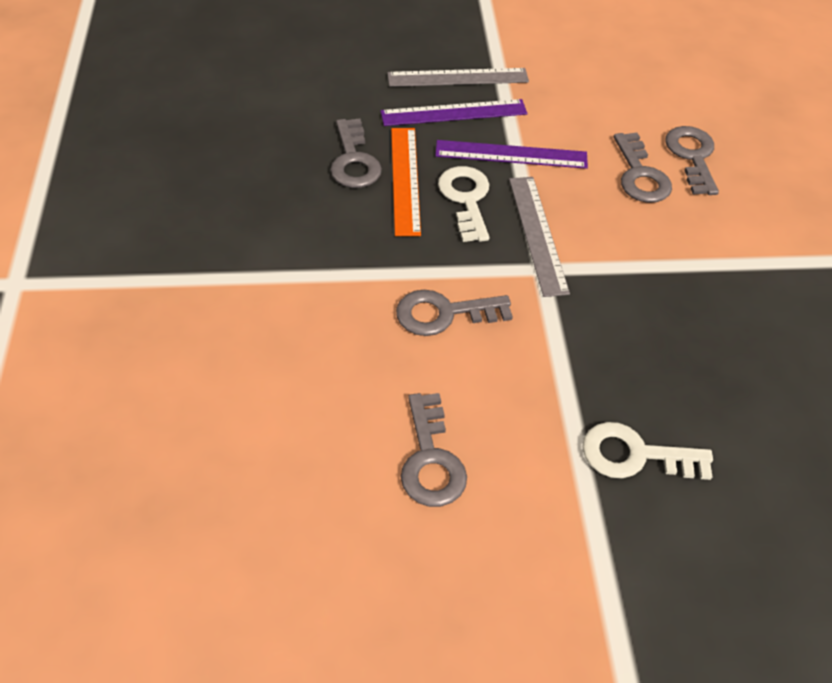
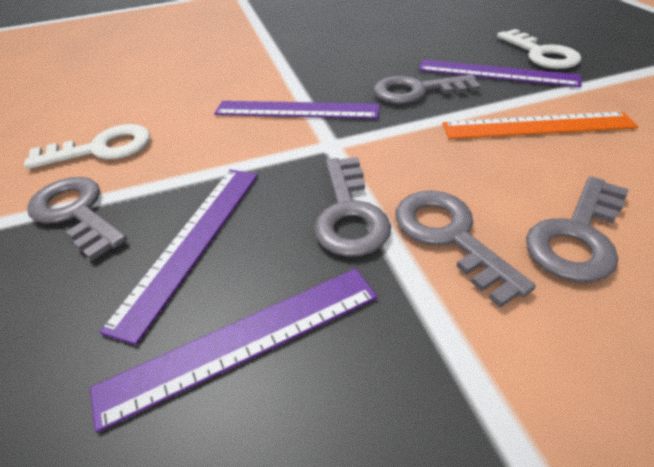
grey ruler: 2 -> 0
purple ruler: 2 -> 4

